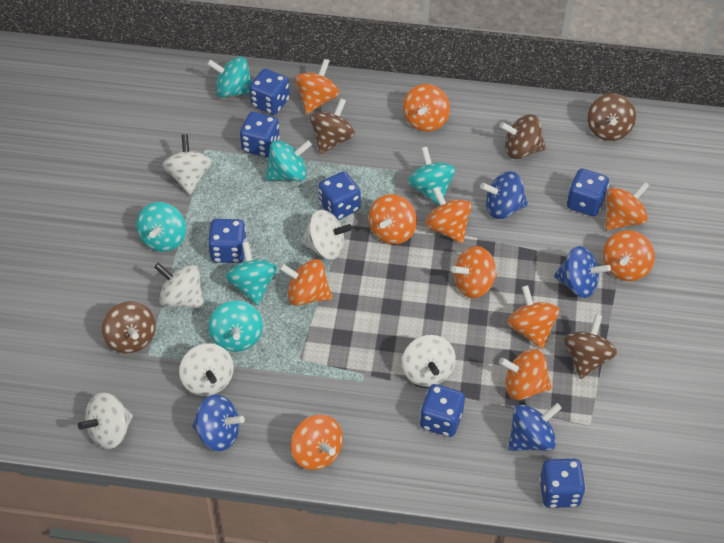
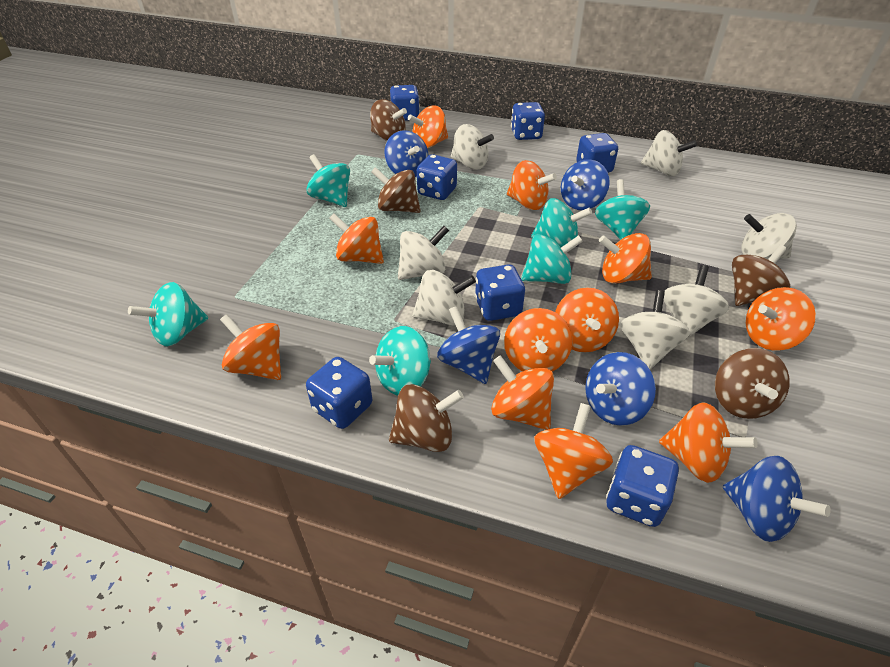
blue spinning top: 4 -> 5
white spinning top: 6 -> 7

